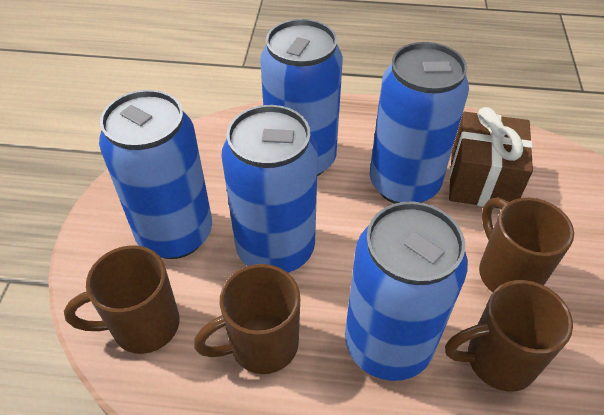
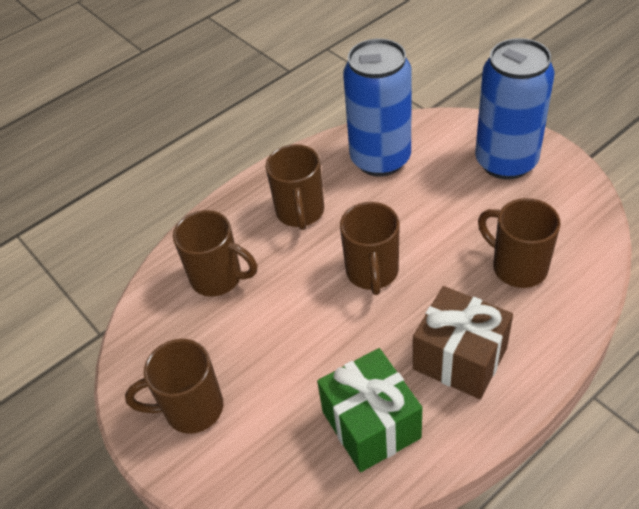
blue can: 5 -> 2
brown mug: 4 -> 5
green gift: 0 -> 1

